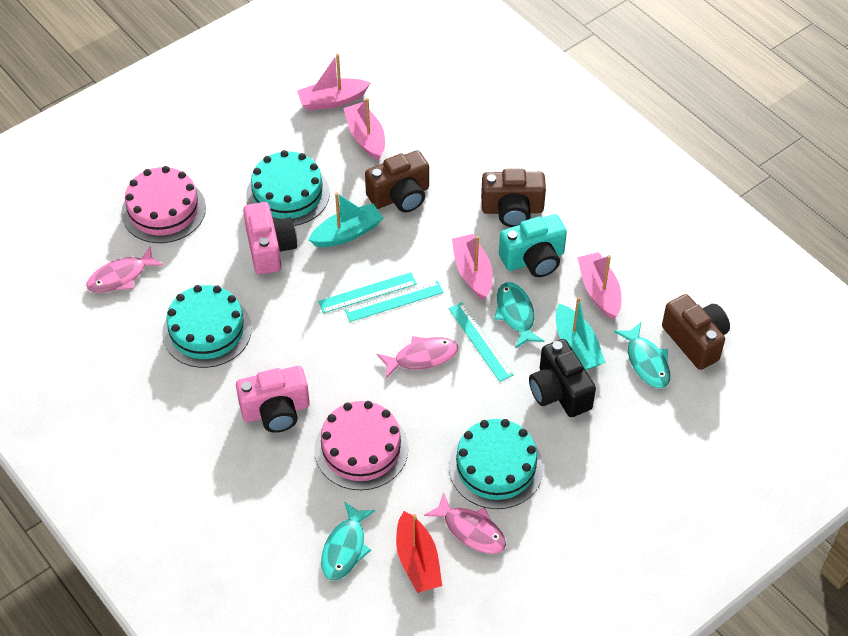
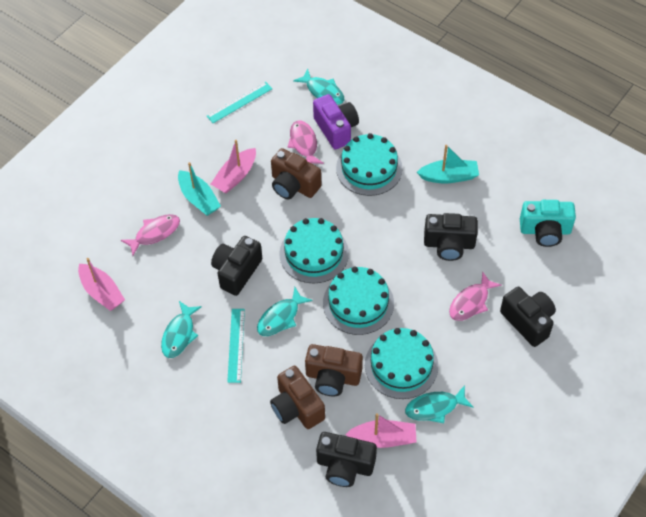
black camera: 1 -> 4
pink boat: 4 -> 3
pink cake: 2 -> 0
pink camera: 2 -> 0
purple camera: 0 -> 1
red boat: 1 -> 0
turquoise cake: 3 -> 4
turquoise fish: 3 -> 4
turquoise ruler: 3 -> 2

